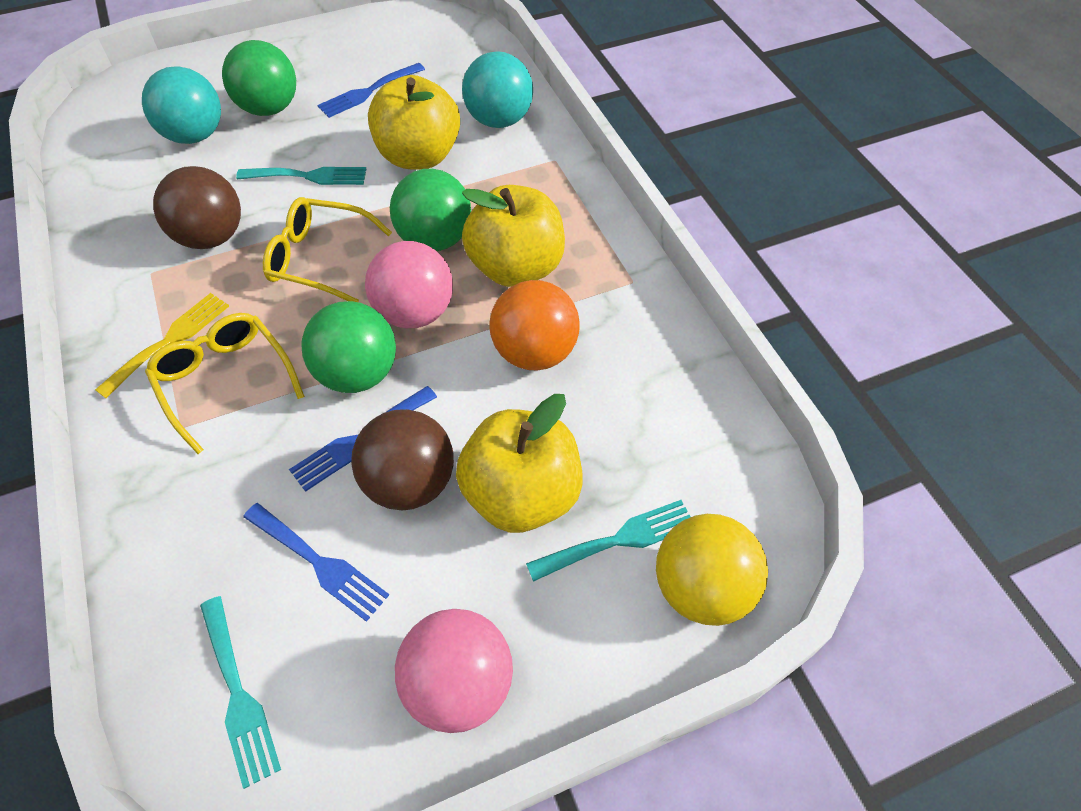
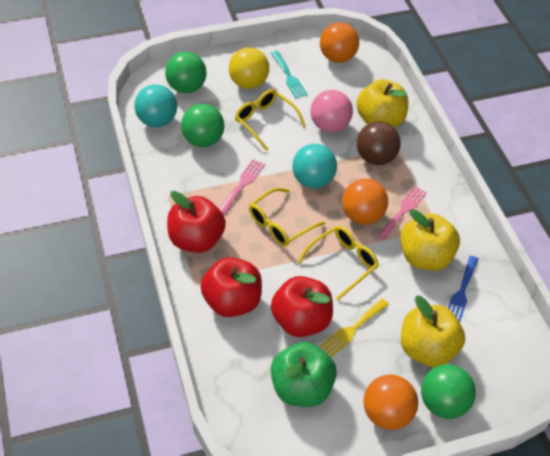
blue fork: 3 -> 1
brown ball: 2 -> 1
green apple: 0 -> 1
orange ball: 1 -> 3
pink ball: 2 -> 1
pink fork: 0 -> 2
red apple: 0 -> 3
turquoise fork: 3 -> 1
yellow glasses: 2 -> 3

